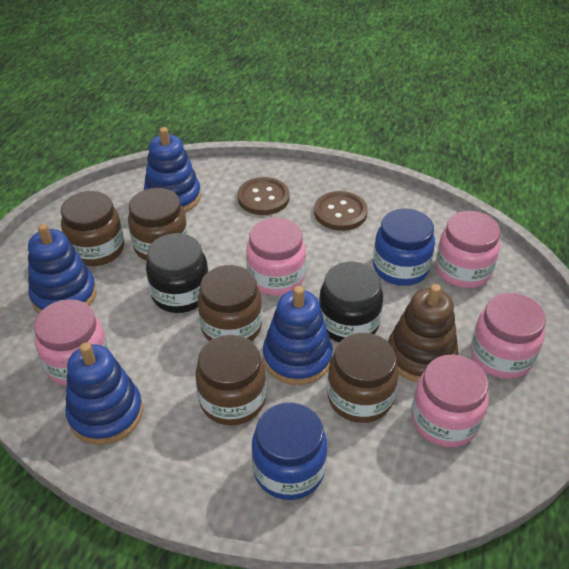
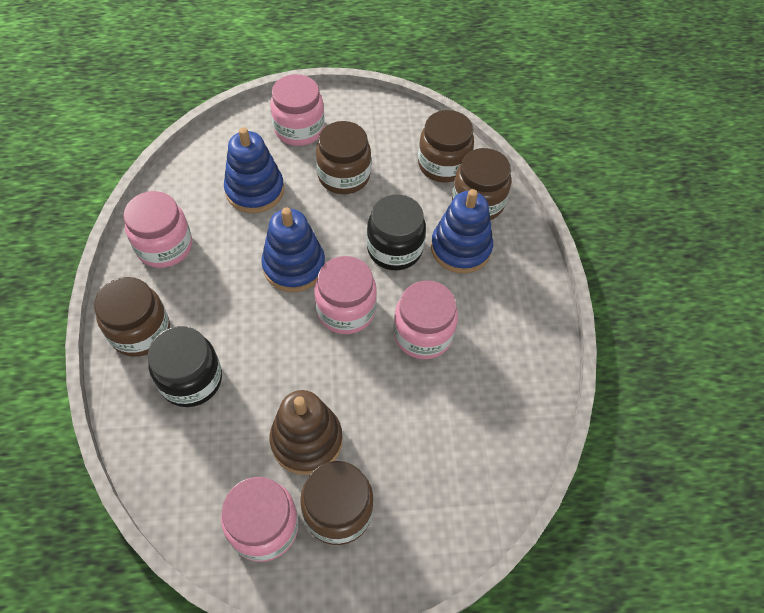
blue jar: 2 -> 0
blue stacking toy: 4 -> 3
brown button: 2 -> 0

